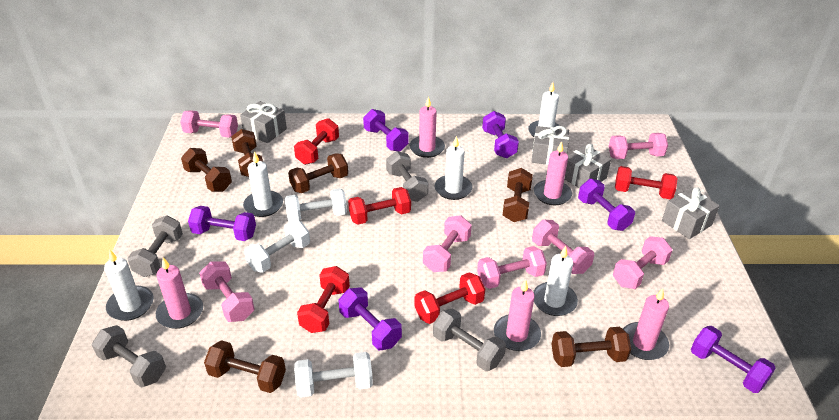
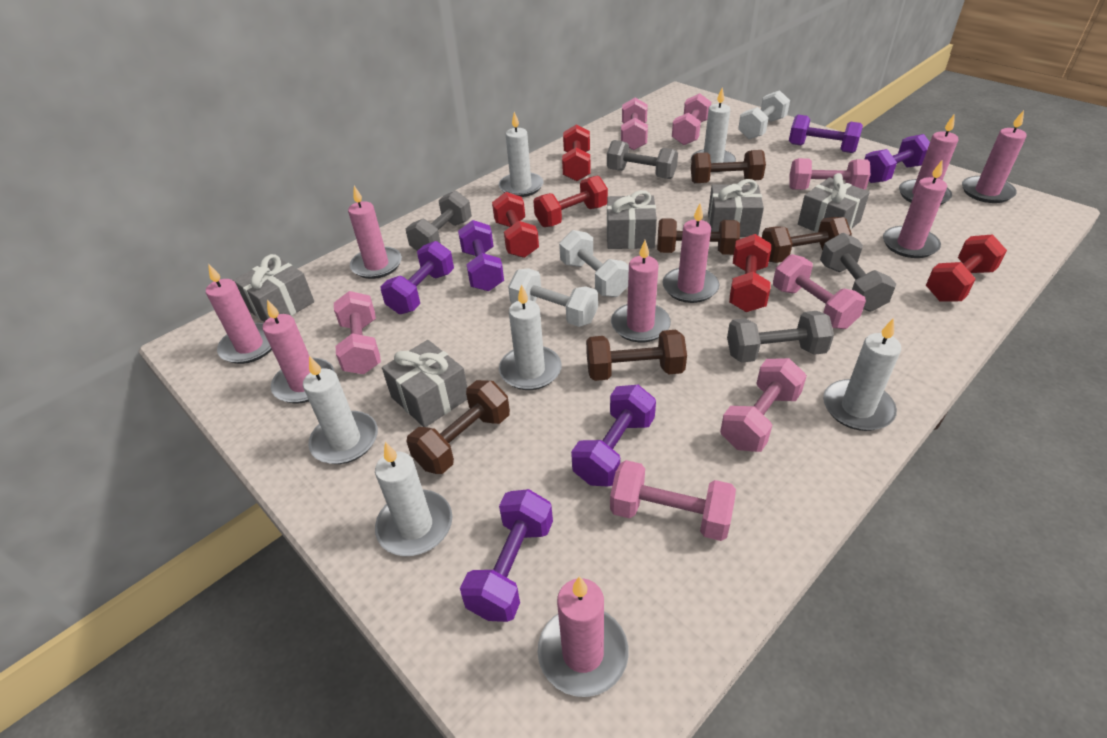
brown dumbbell: 6 -> 5
grey gift: 4 -> 5
pink candle: 5 -> 9
white candle: 5 -> 6

